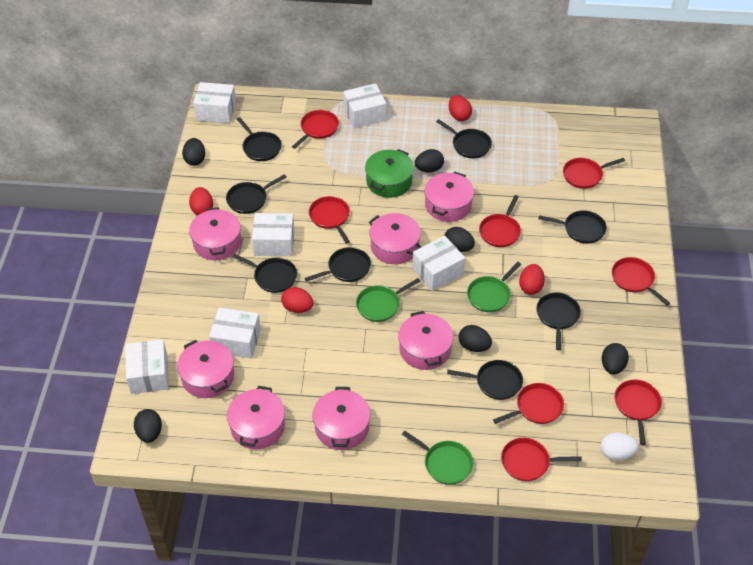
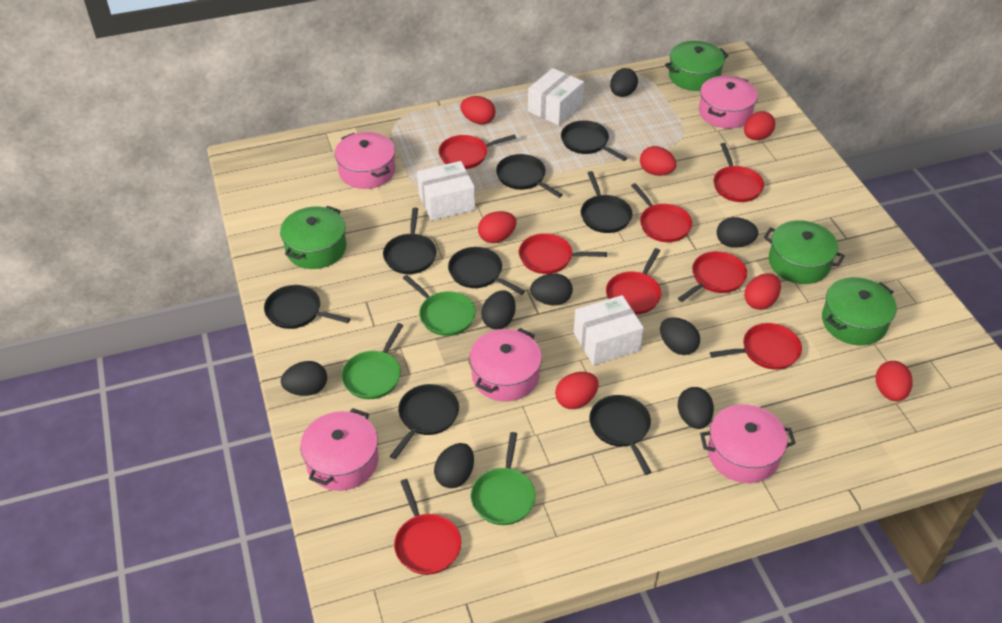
black egg: 6 -> 8
green pot: 1 -> 4
pink pot: 7 -> 5
red egg: 4 -> 7
white box: 6 -> 3
white egg: 1 -> 0

